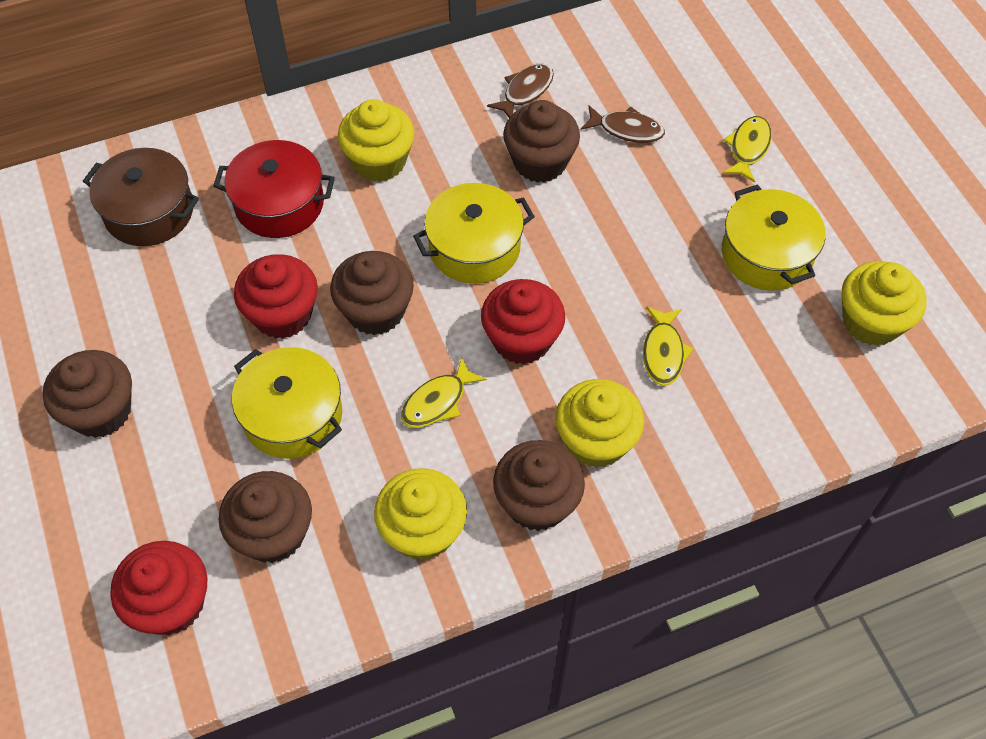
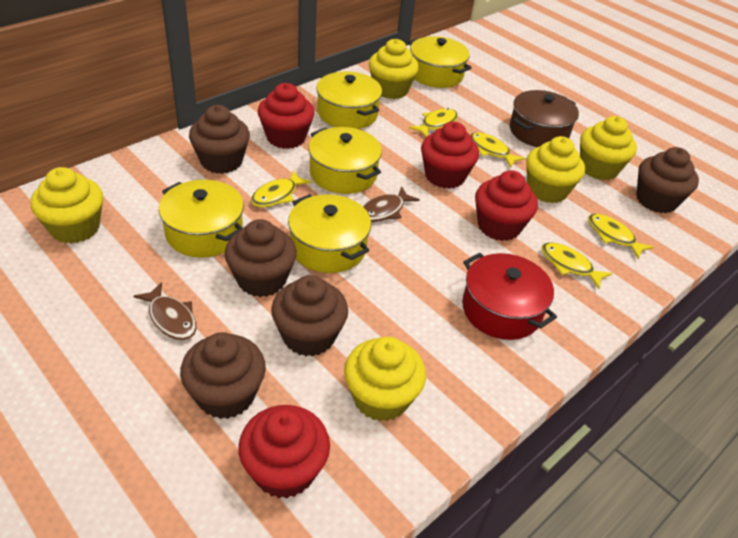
red cupcake: 3 -> 4
yellow cupcake: 4 -> 5
yellow fish: 3 -> 5
yellow pot: 3 -> 5

